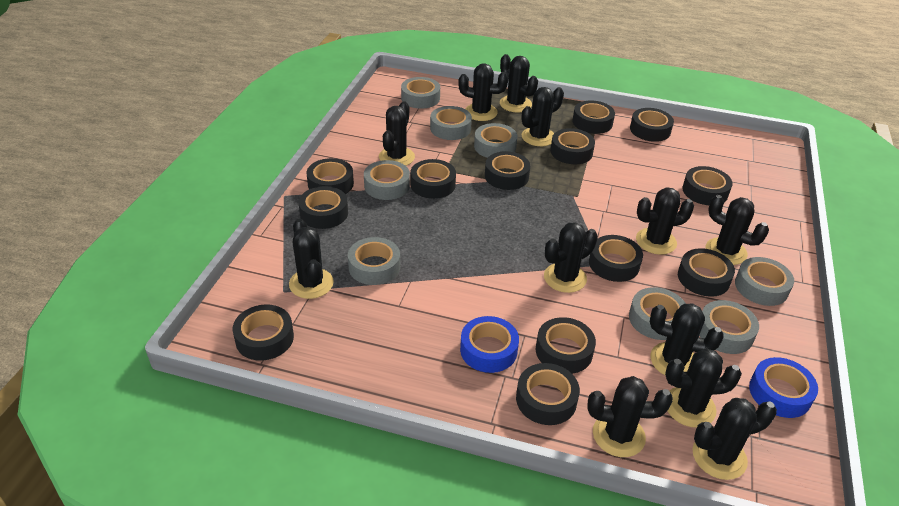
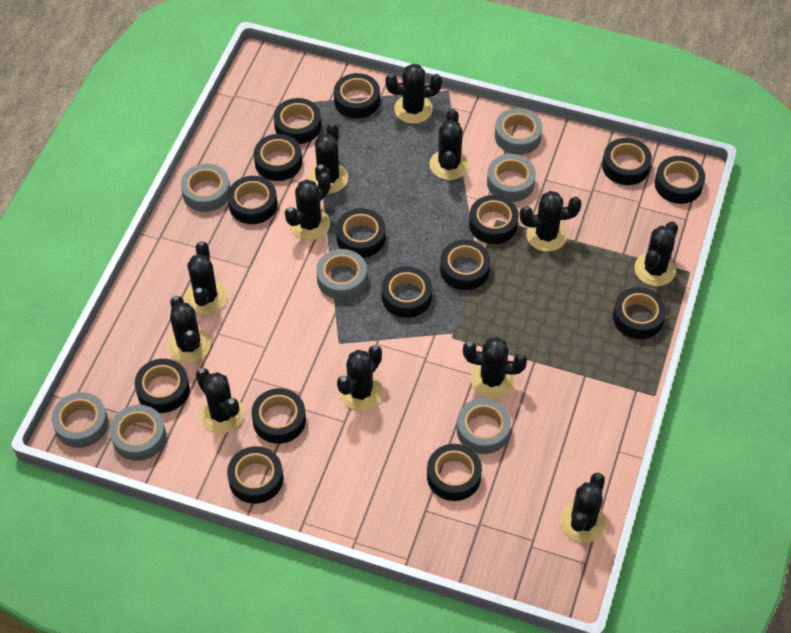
black tape: 13 -> 15
blue tape: 2 -> 0
grey tape: 8 -> 7

